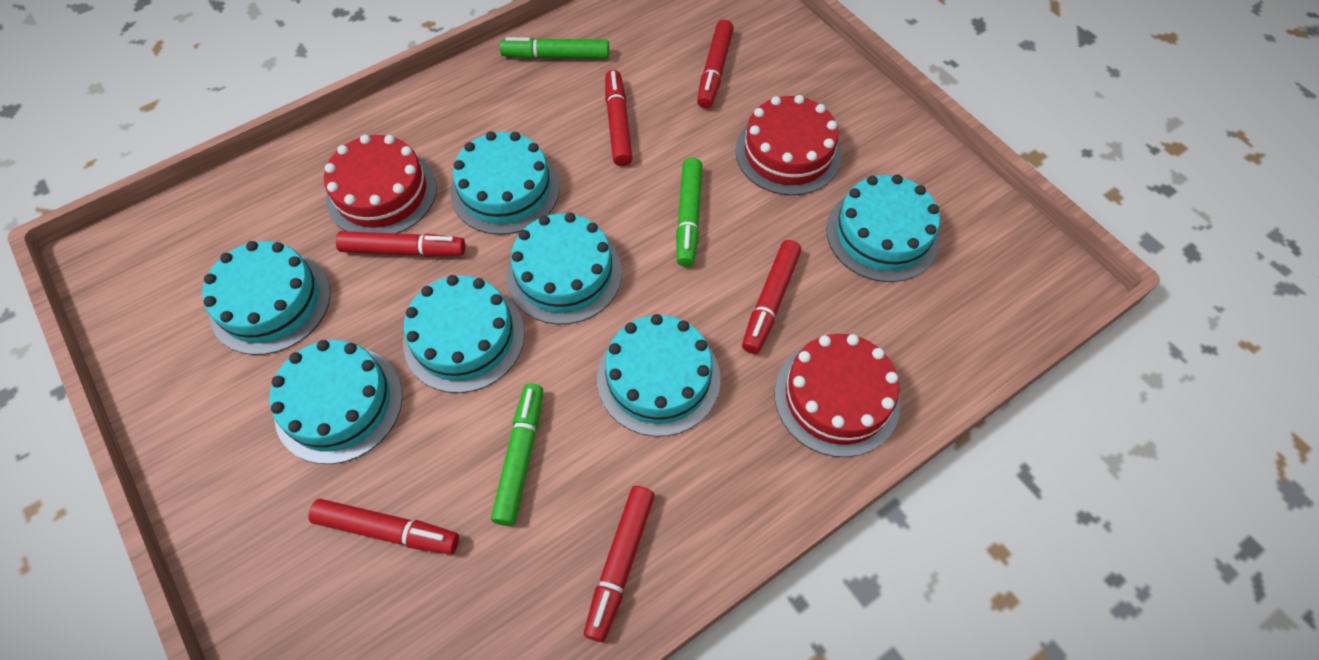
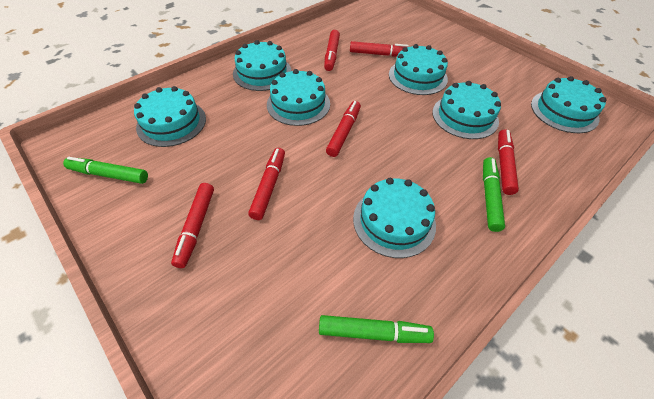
red cake: 3 -> 0

